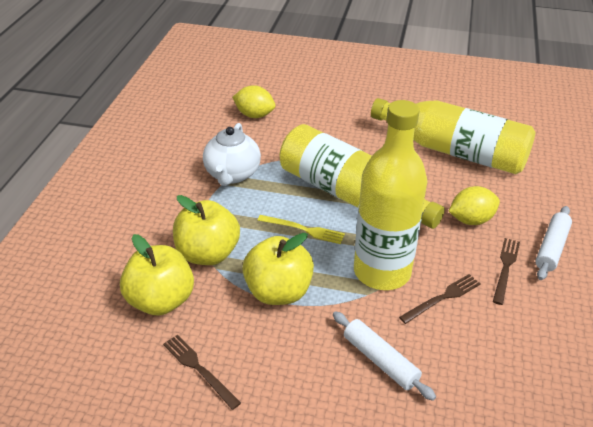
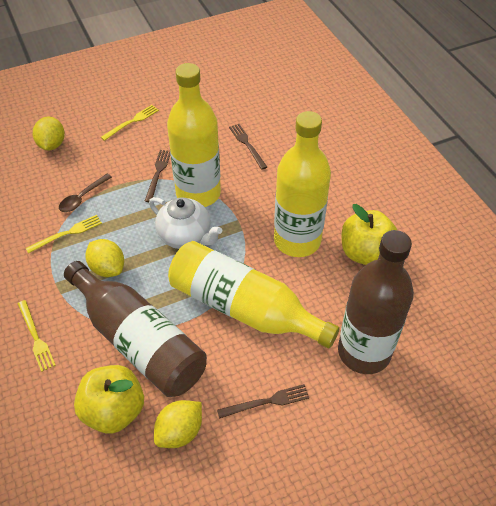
brown bottle: 0 -> 2
brown spoon: 0 -> 1
white rolling pin: 2 -> 0
yellow apple: 3 -> 2
yellow fork: 1 -> 3
yellow lemon: 2 -> 3

